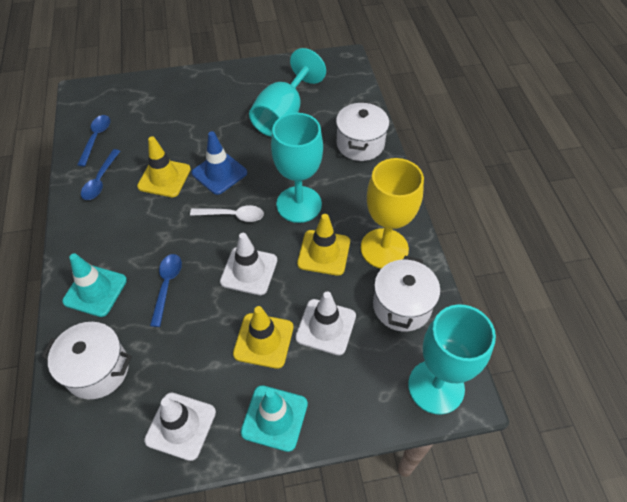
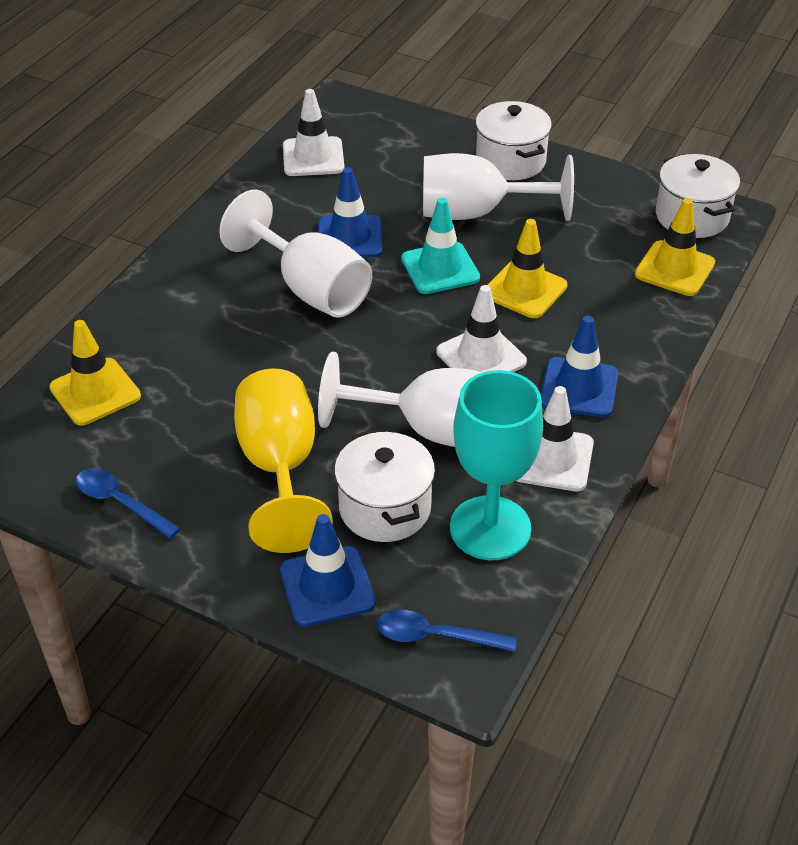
blue spoon: 3 -> 2
blue traffic cone: 1 -> 3
turquoise goblet: 3 -> 1
turquoise traffic cone: 2 -> 1
white goblet: 0 -> 3
white spoon: 1 -> 0

